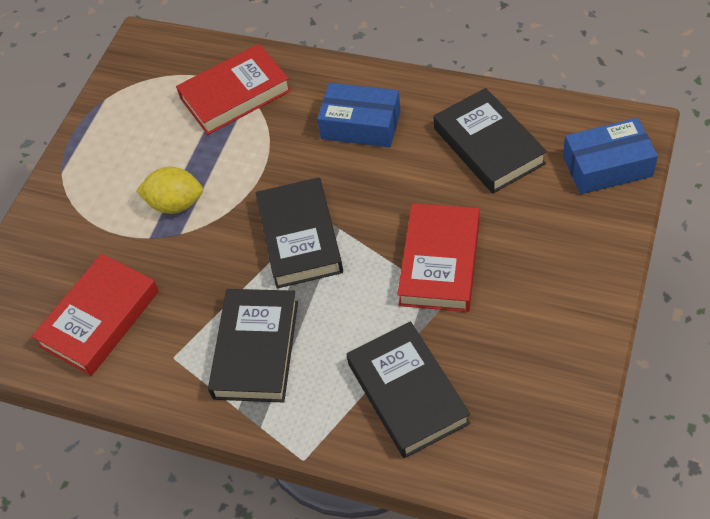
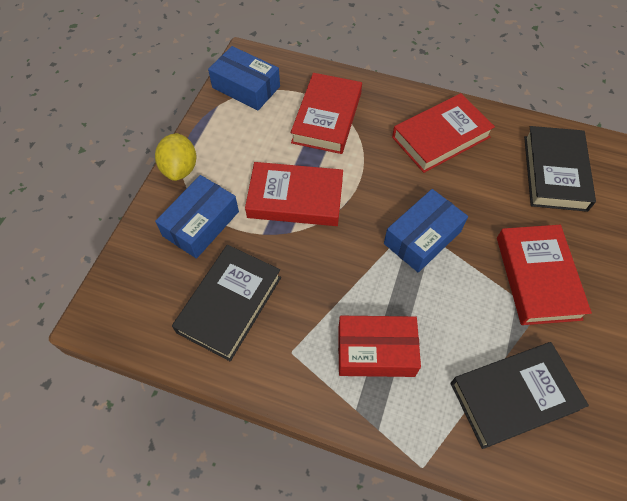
black book: 4 -> 3
blue box: 2 -> 3
red book: 3 -> 4
red box: 0 -> 1

